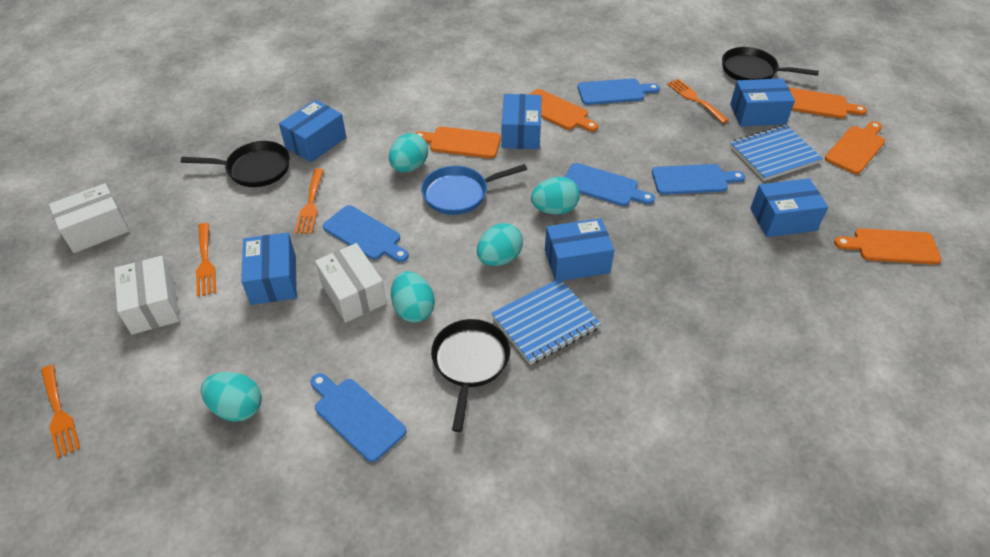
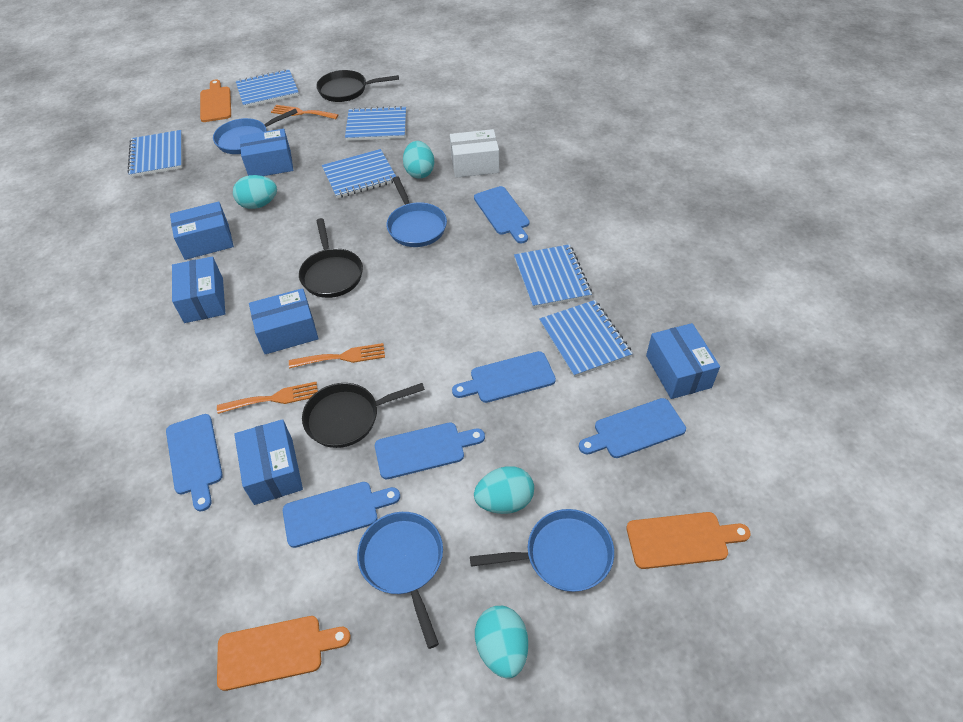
blue cutting board: 5 -> 6
blue notebook: 2 -> 6
blue pan: 1 -> 4
orange cutting board: 5 -> 3
orange fork: 4 -> 3
turquoise egg: 5 -> 4
white box: 3 -> 1

